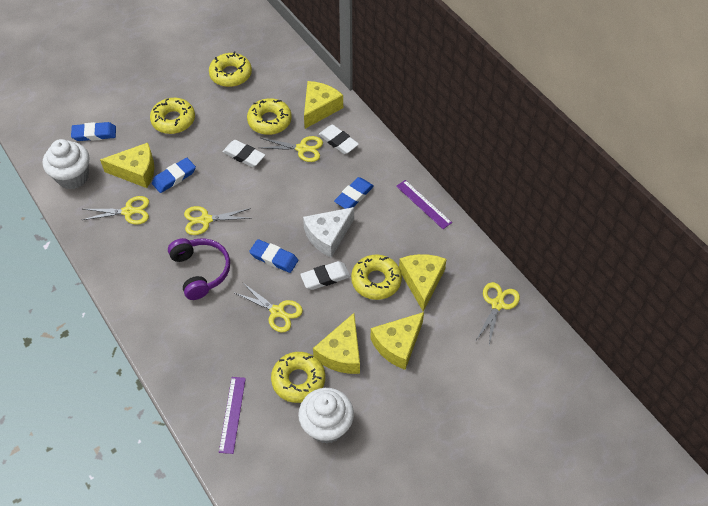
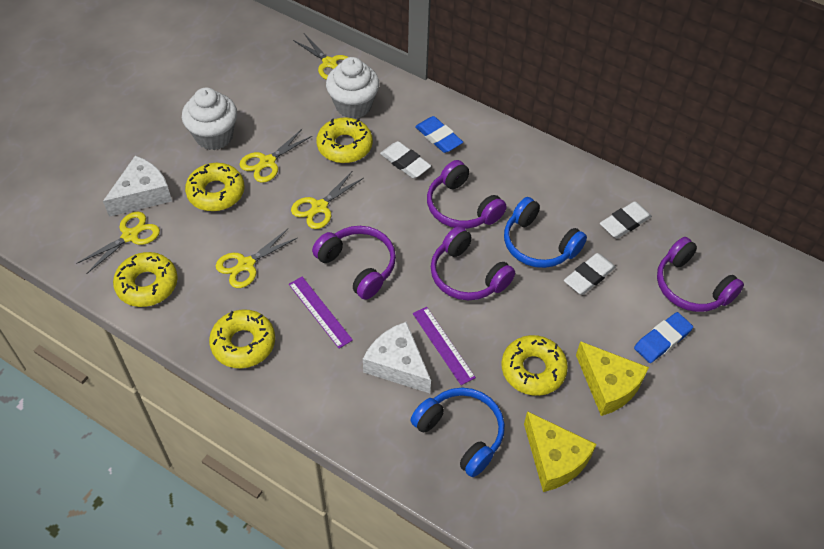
blue eraser: 4 -> 2
blue headphones: 0 -> 2
purple headphones: 1 -> 4
white cheese: 1 -> 2
yellow cheese: 5 -> 2

